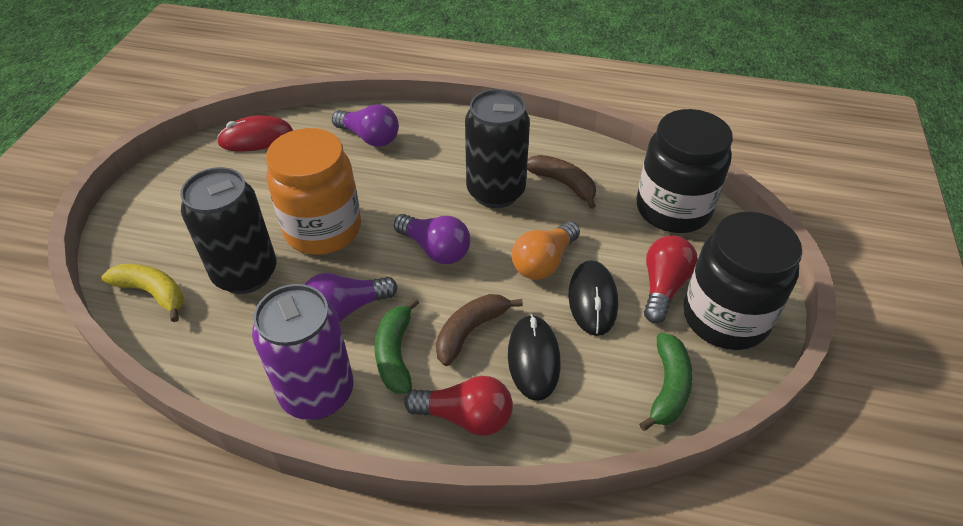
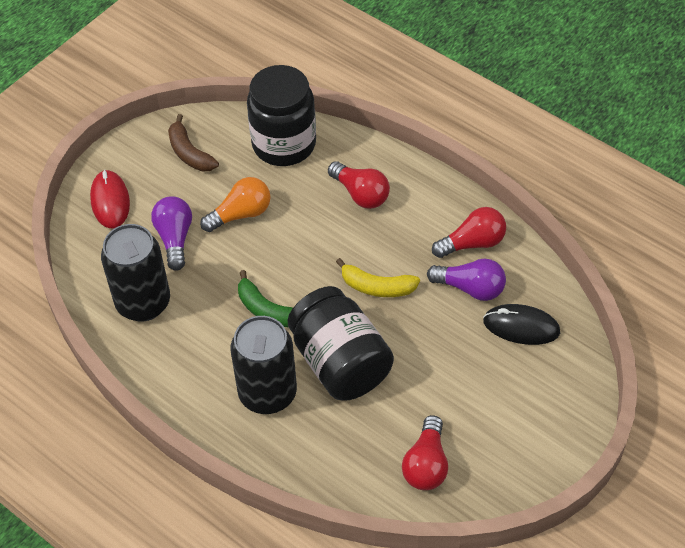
black mouse: 2 -> 1
brown banana: 2 -> 1
green banana: 2 -> 1
orange jar: 1 -> 0
purple can: 1 -> 0
purple light bulb: 3 -> 2
red light bulb: 2 -> 3

